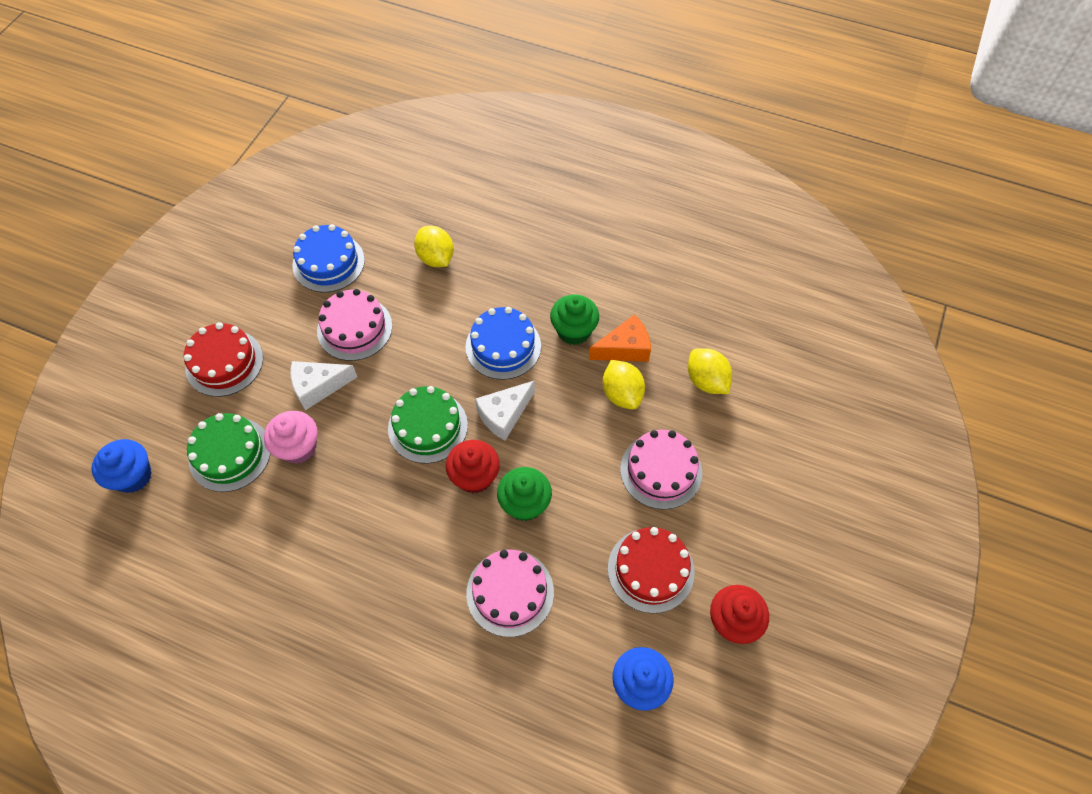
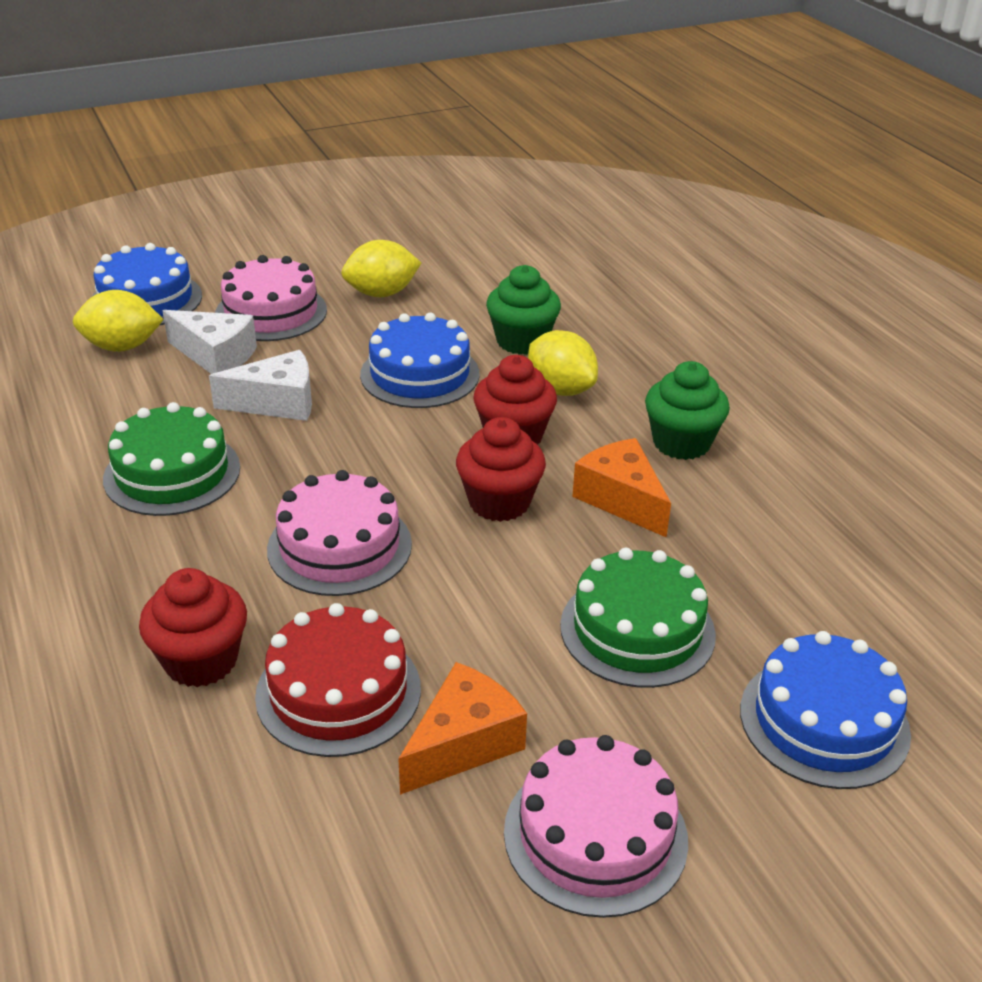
blue cake: 2 -> 3
blue cupcake: 2 -> 0
orange cheese: 1 -> 2
pink cupcake: 1 -> 0
red cake: 2 -> 1
red cupcake: 2 -> 3

